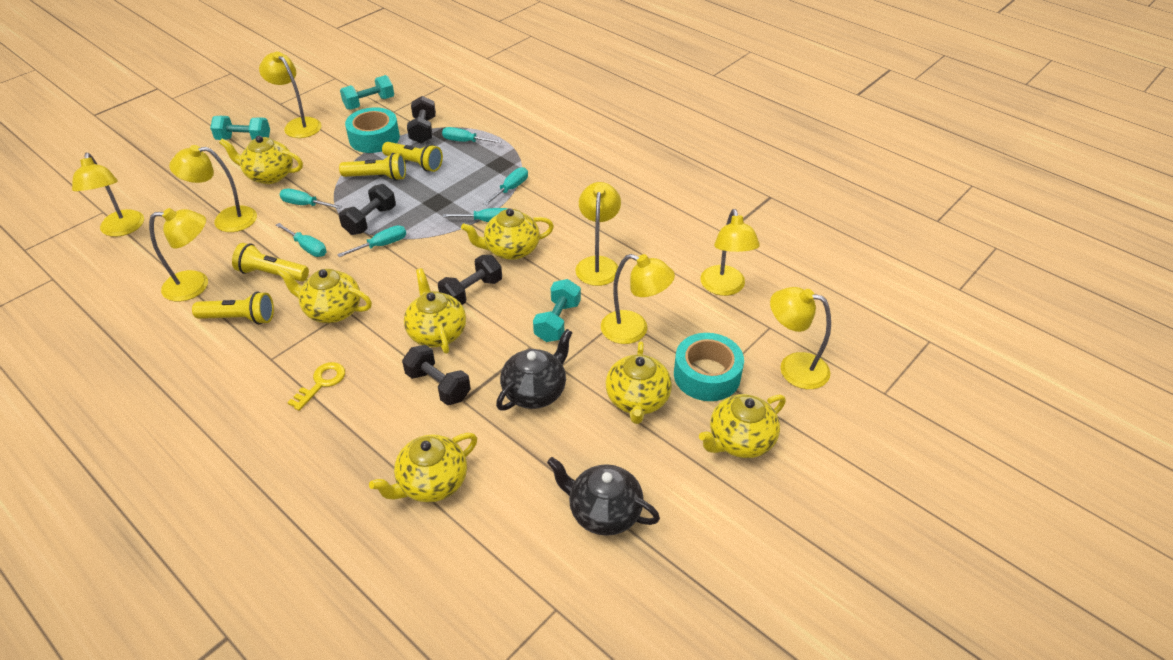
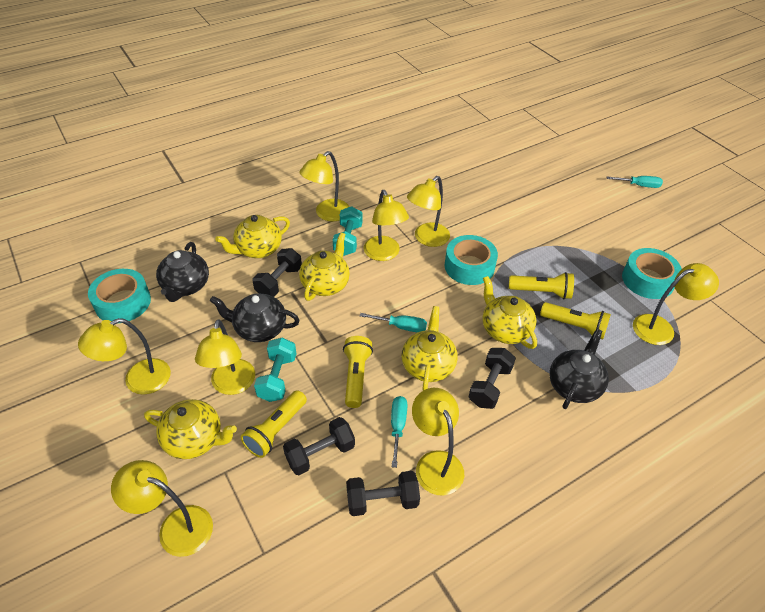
black teapot: 2 -> 3
turquoise dumbbell: 3 -> 2
turquoise screwdriver: 6 -> 3
turquoise tape: 2 -> 3
yellow key: 1 -> 0
yellow teapot: 7 -> 5

